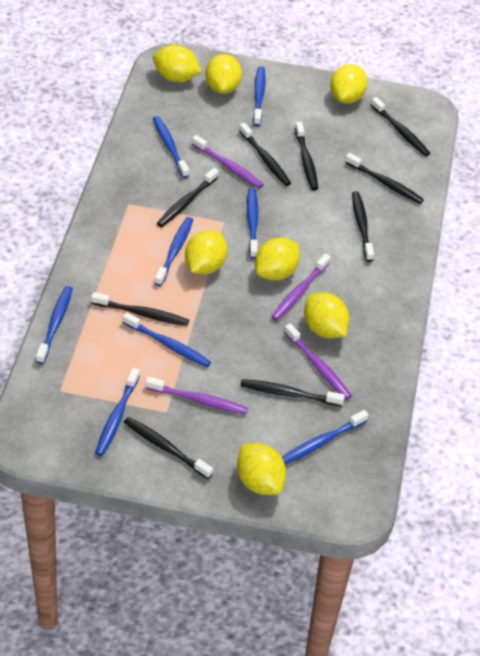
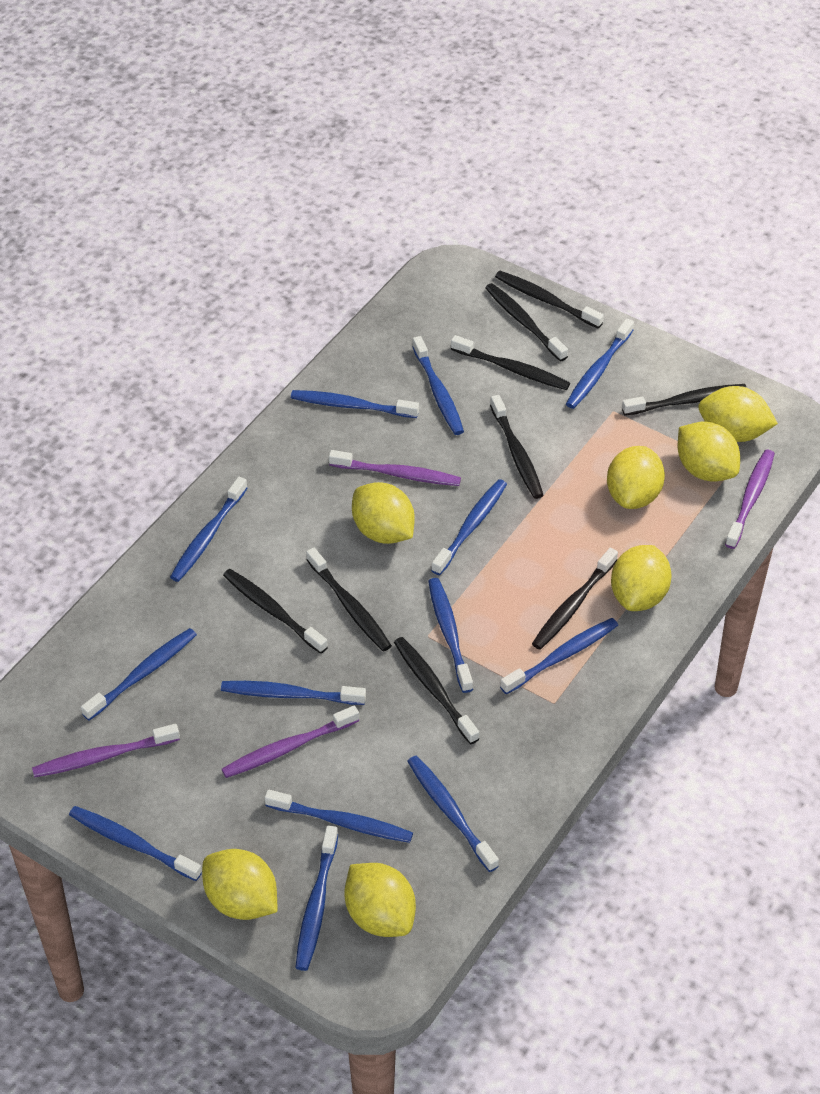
blue toothbrush: 8 -> 13

